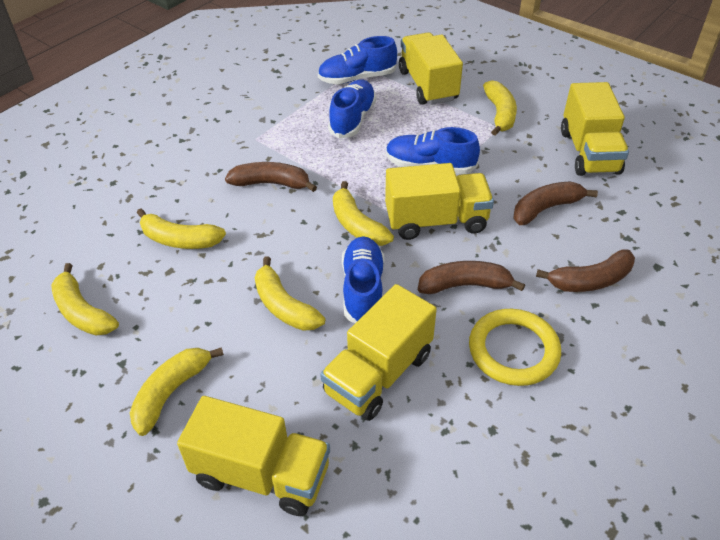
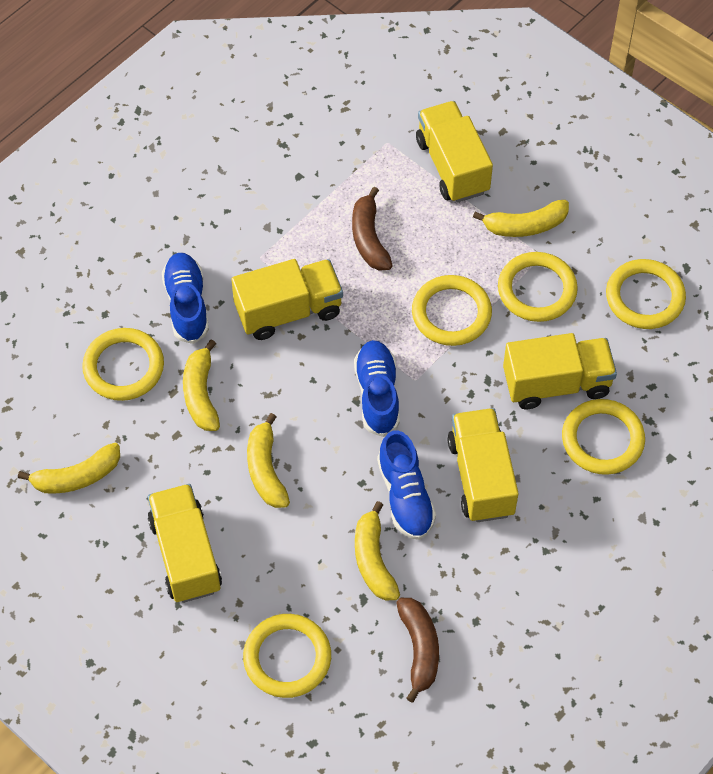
blue shoe: 4 -> 3
brown banana: 4 -> 2
yellow banana: 6 -> 5
yellow ring: 1 -> 6

